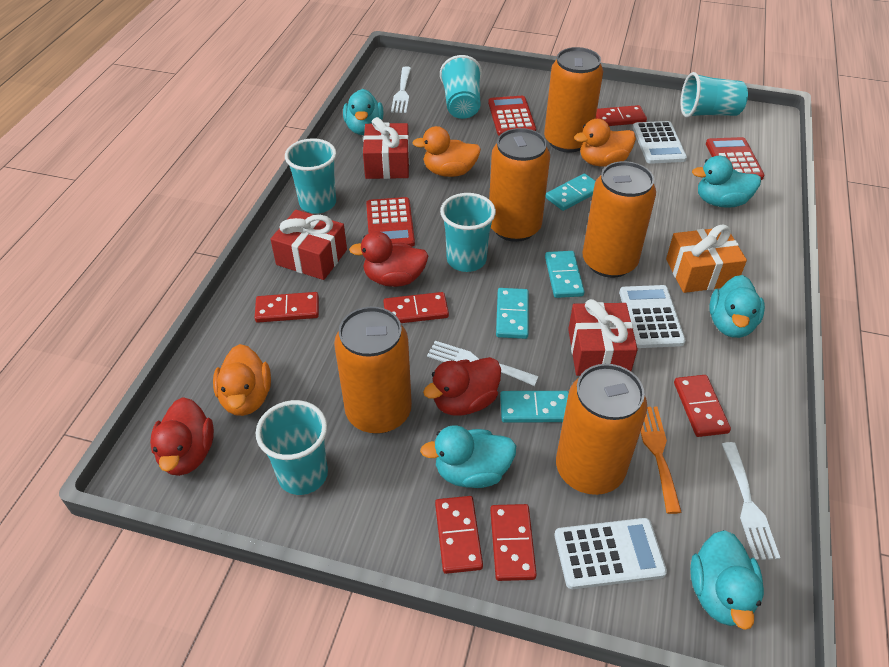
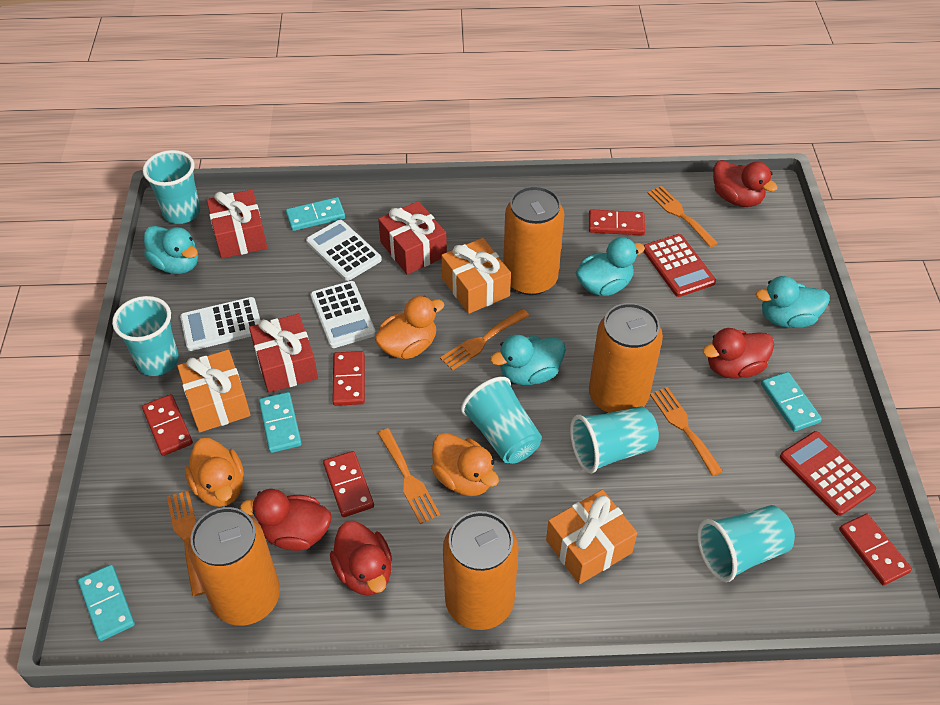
orange can: 5 -> 4
orange fork: 1 -> 5
orange gift: 1 -> 3
red calculator: 3 -> 2
red domino: 6 -> 5
red duck: 3 -> 4
turquoise duck: 5 -> 4
white fork: 3 -> 0

